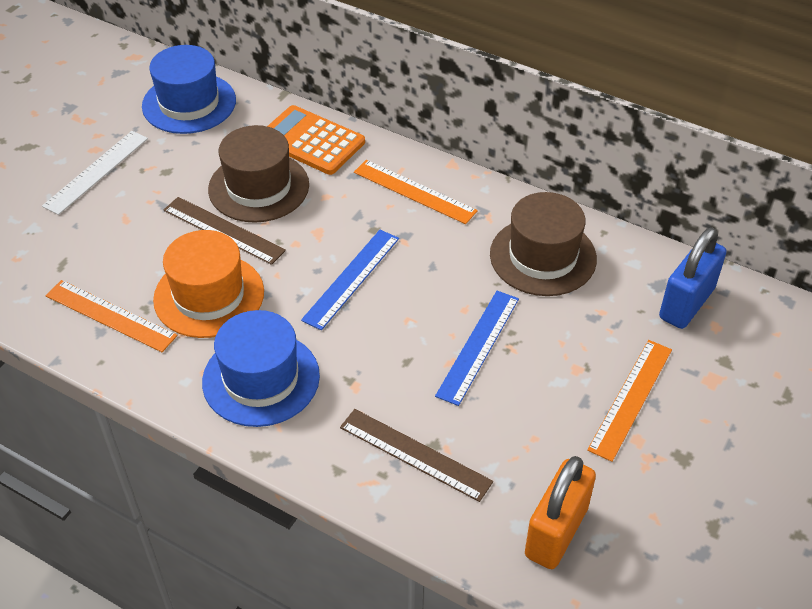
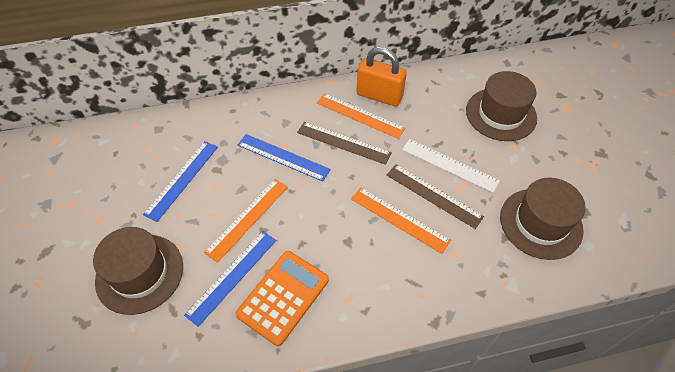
blue hat: 2 -> 0
blue padlock: 1 -> 0
blue ruler: 2 -> 3
brown hat: 2 -> 3
orange hat: 1 -> 0

